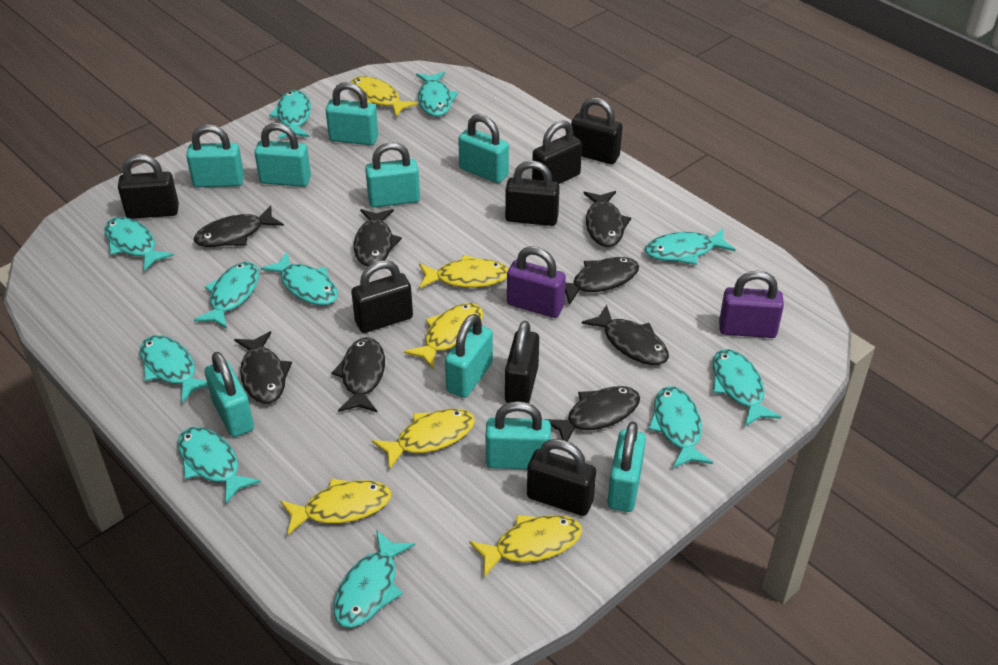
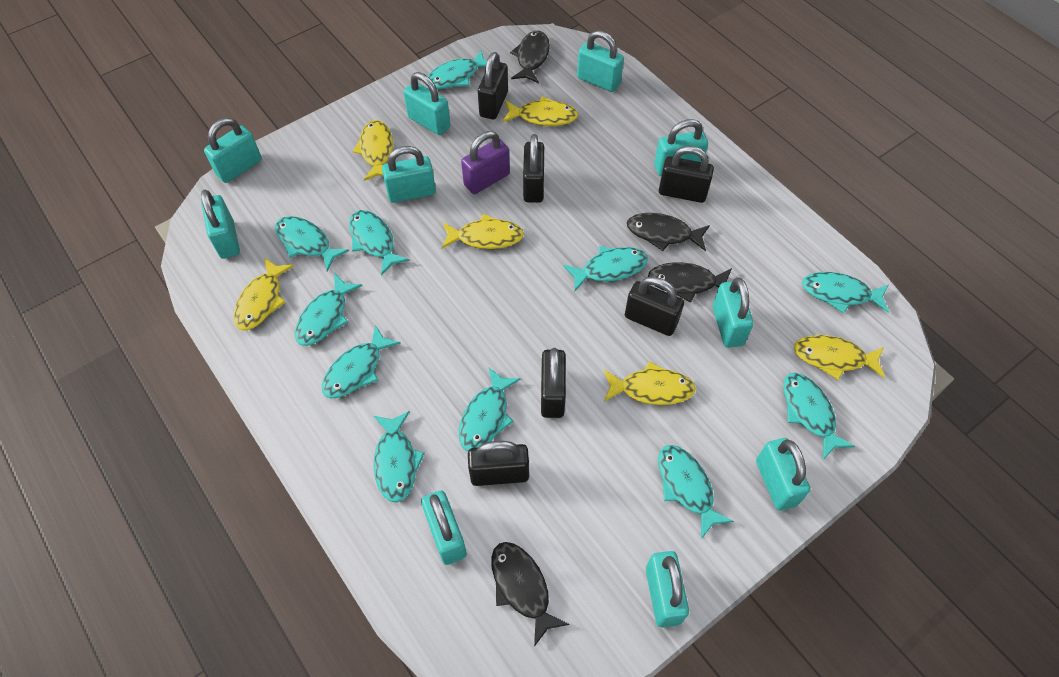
black fish: 8 -> 4
black padlock: 7 -> 6
purple padlock: 2 -> 1
turquoise padlock: 9 -> 10

